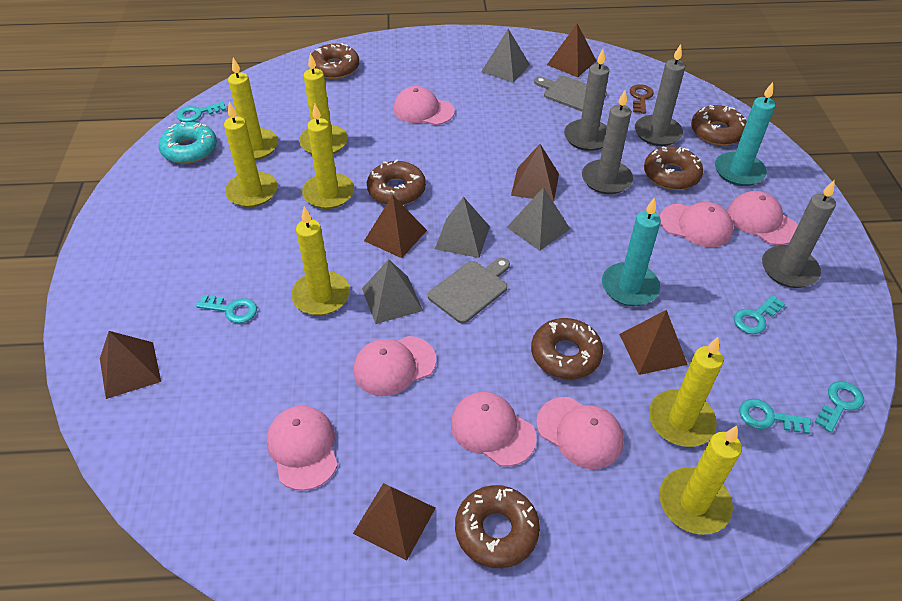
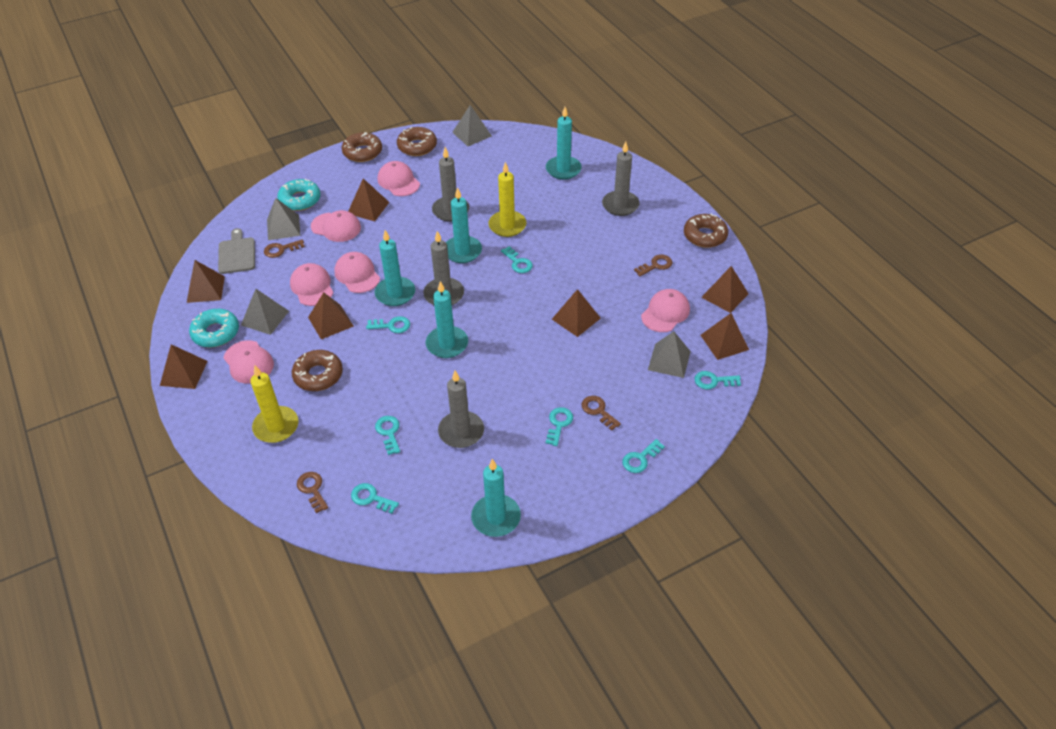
brown donut: 6 -> 4
brown key: 1 -> 4
brown pyramid: 6 -> 7
grey cutting board: 2 -> 1
pink cap: 7 -> 6
turquoise candle: 2 -> 5
turquoise donut: 1 -> 2
turquoise key: 5 -> 7
yellow candle: 7 -> 2

